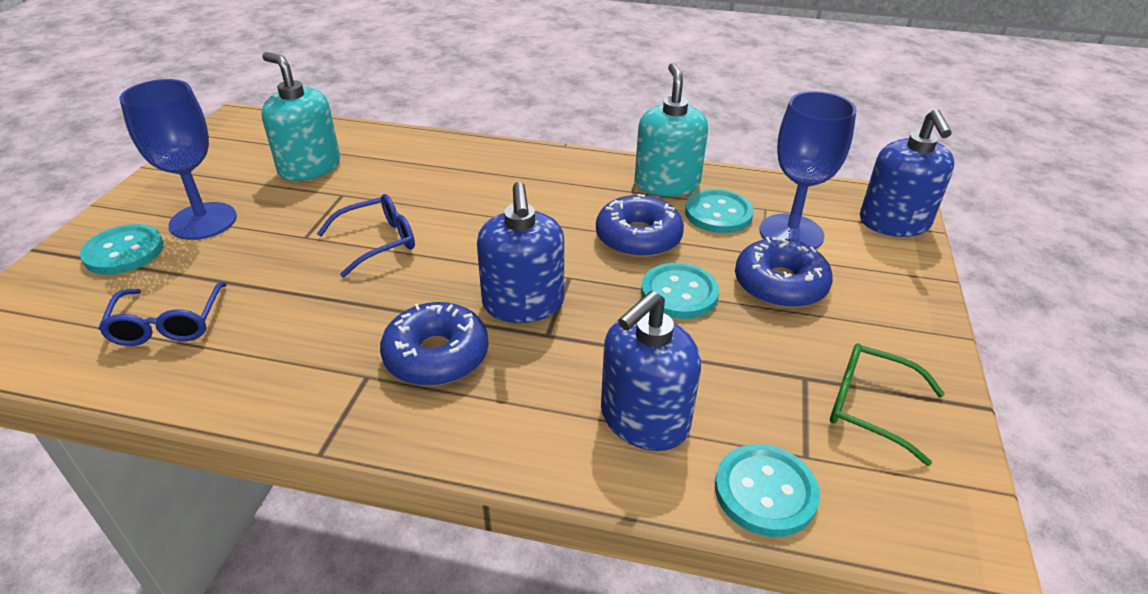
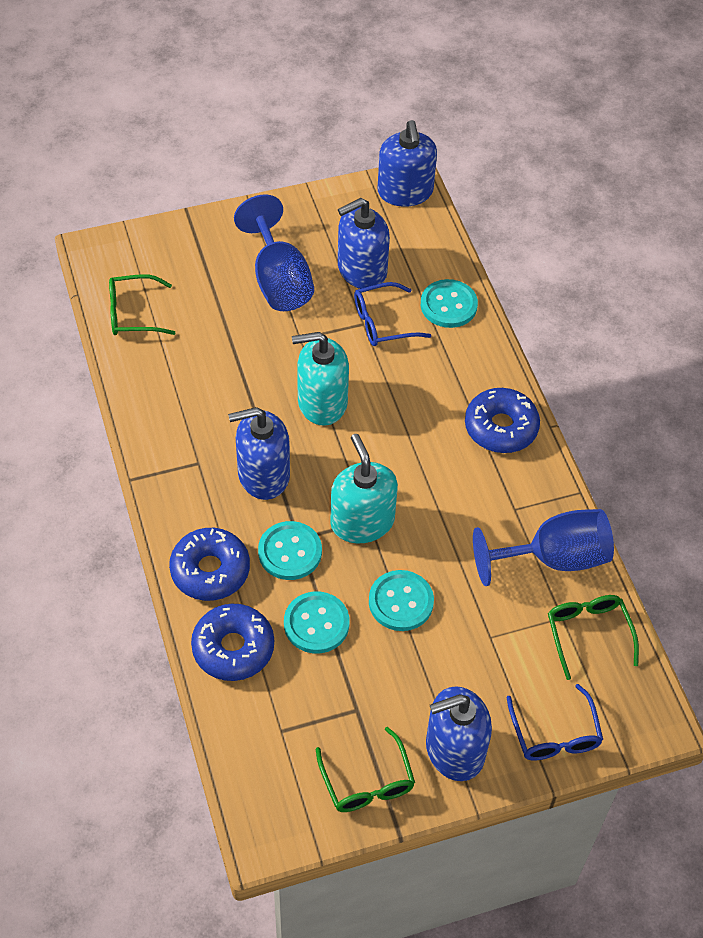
blue soap dispenser: 3 -> 4
green glasses: 1 -> 3

